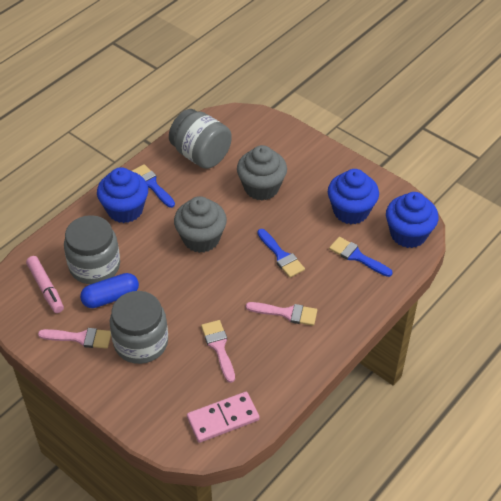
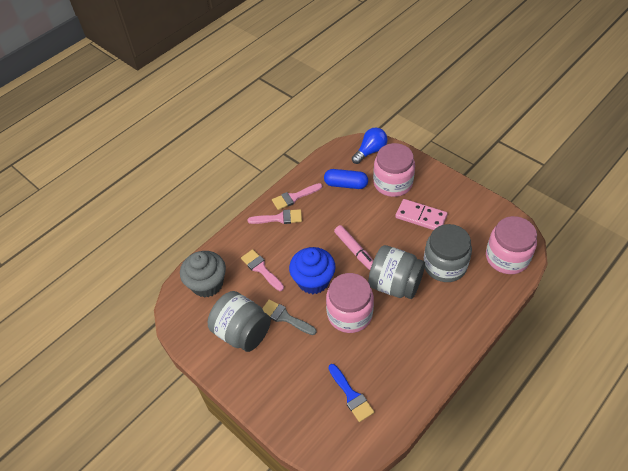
blue brush: 3 -> 1
blue cupcake: 3 -> 1
blue light bulb: 0 -> 1
grey brush: 0 -> 1
grey cupcake: 2 -> 1
pink jar: 0 -> 3

